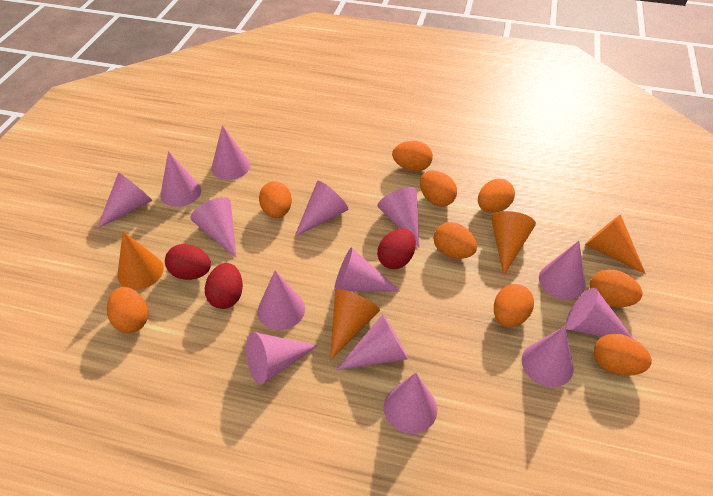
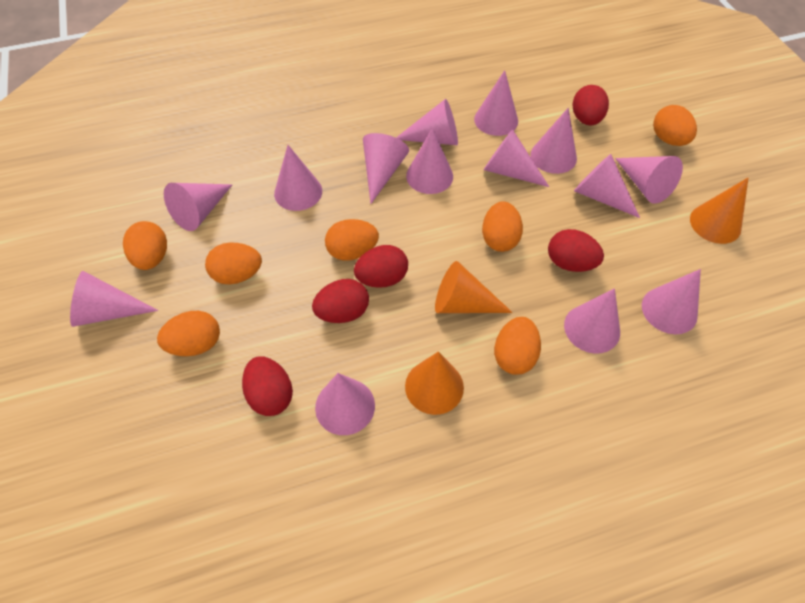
orange cone: 4 -> 3
orange egg: 9 -> 7
red egg: 3 -> 5

